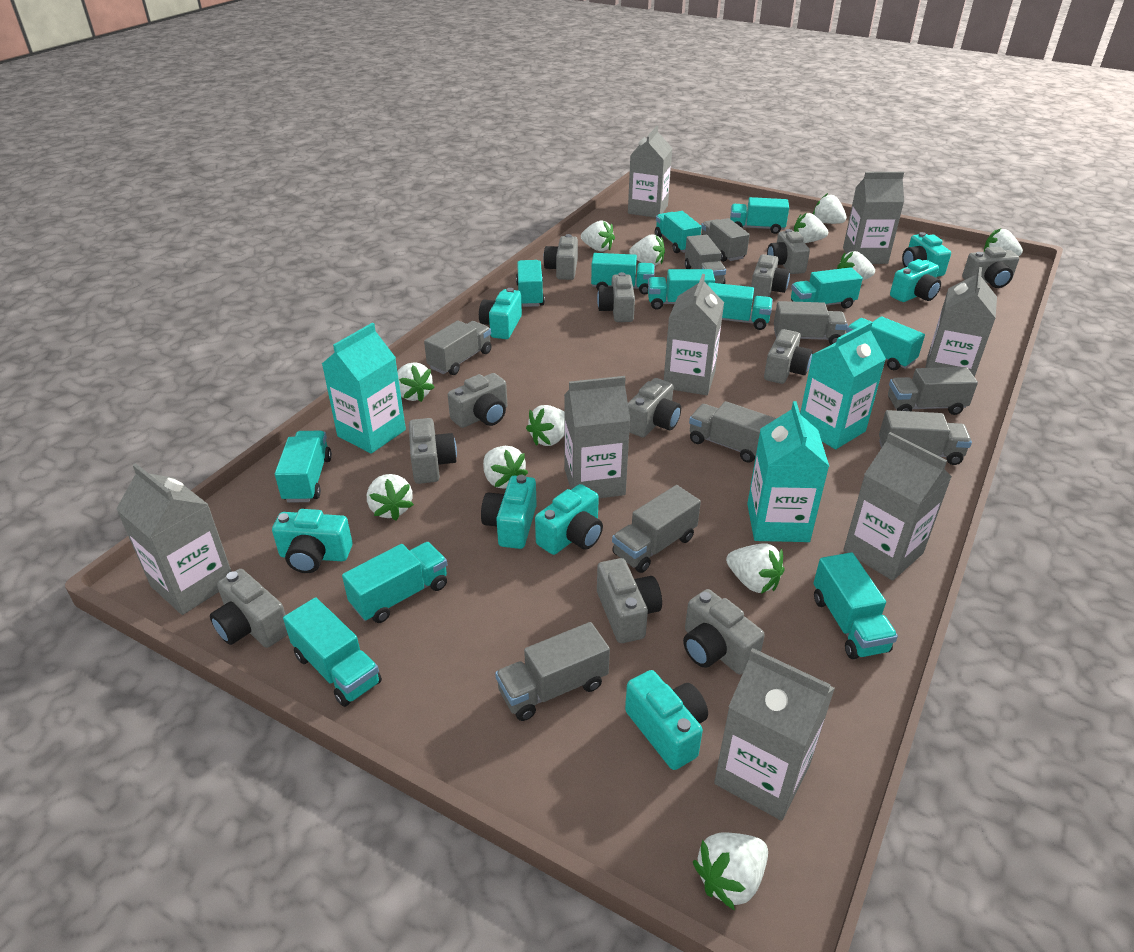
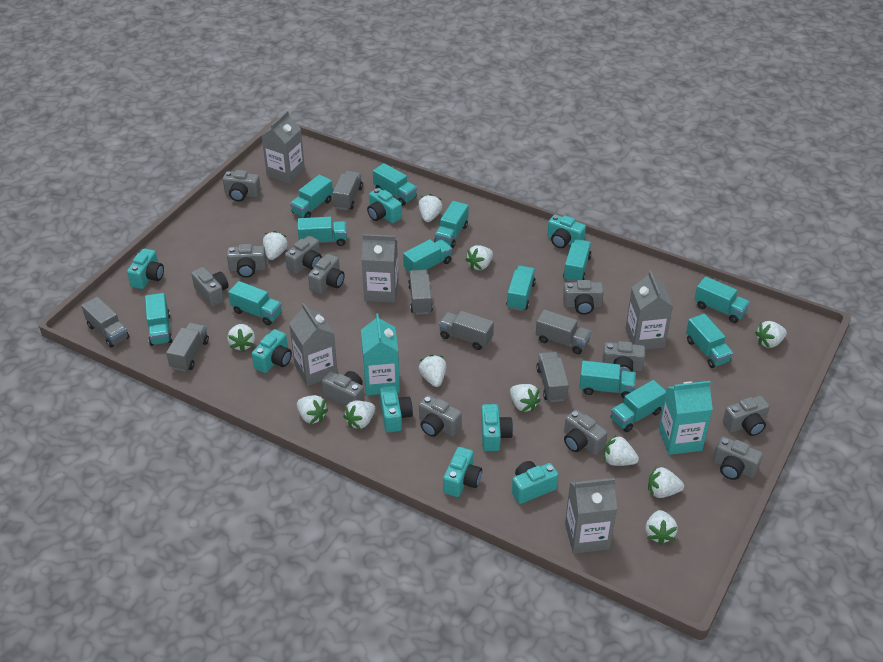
grey carton: 8 -> 5
grey truck: 9 -> 7
turquoise camera: 7 -> 8
turquoise carton: 3 -> 2
turquoise truck: 12 -> 13

